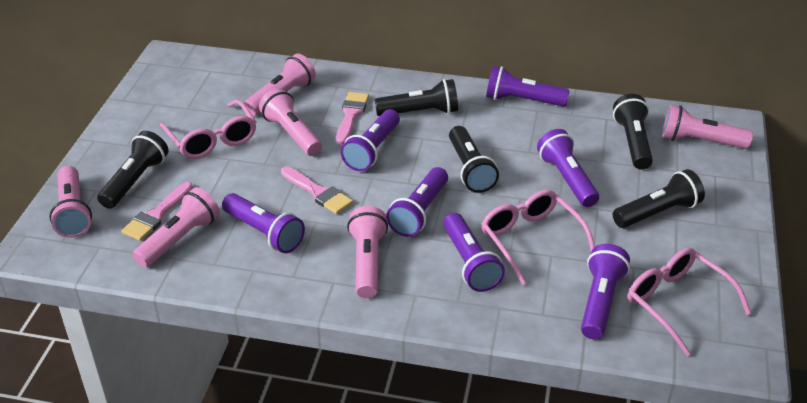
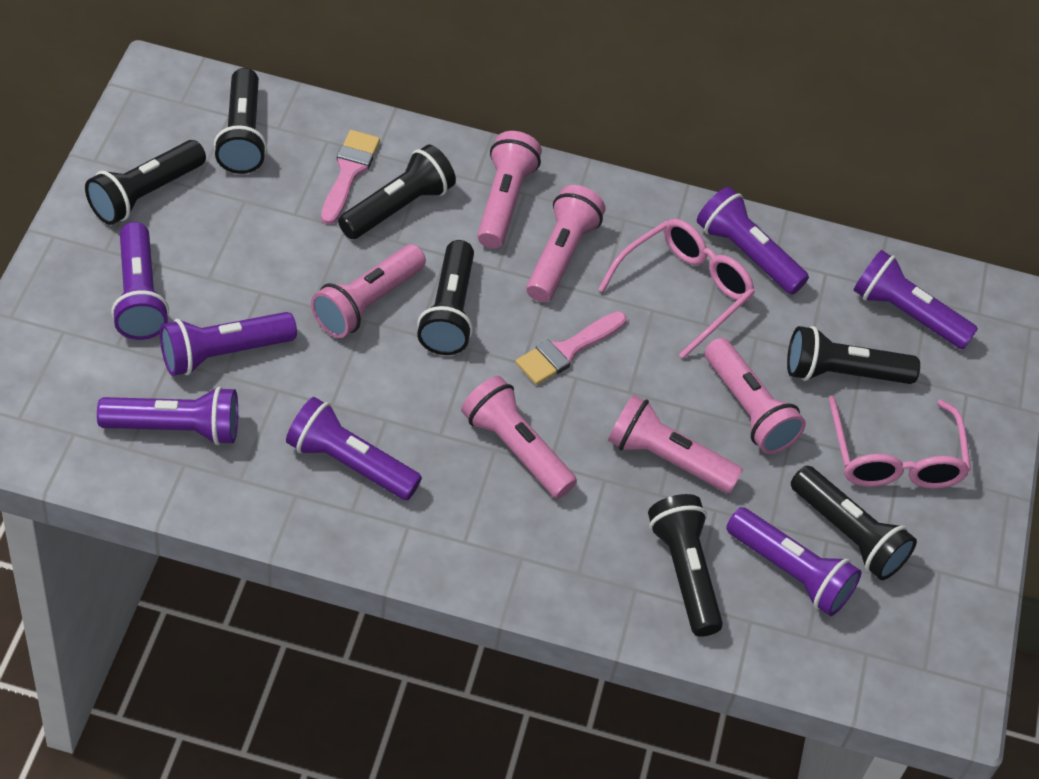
black flashlight: 5 -> 7
pink brush: 3 -> 2
pink glasses: 3 -> 2

